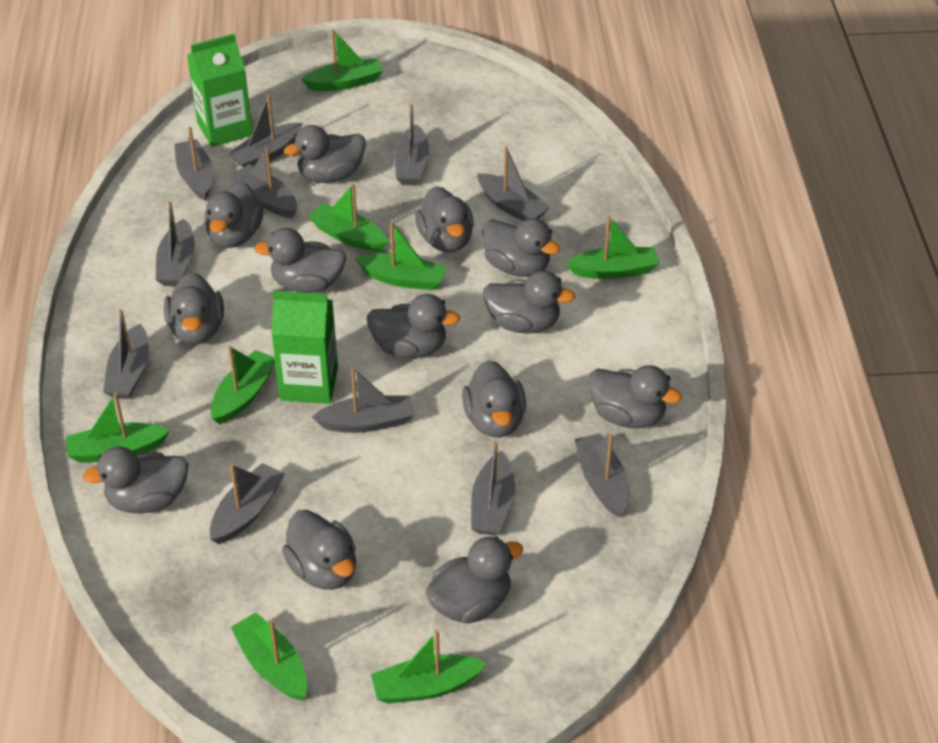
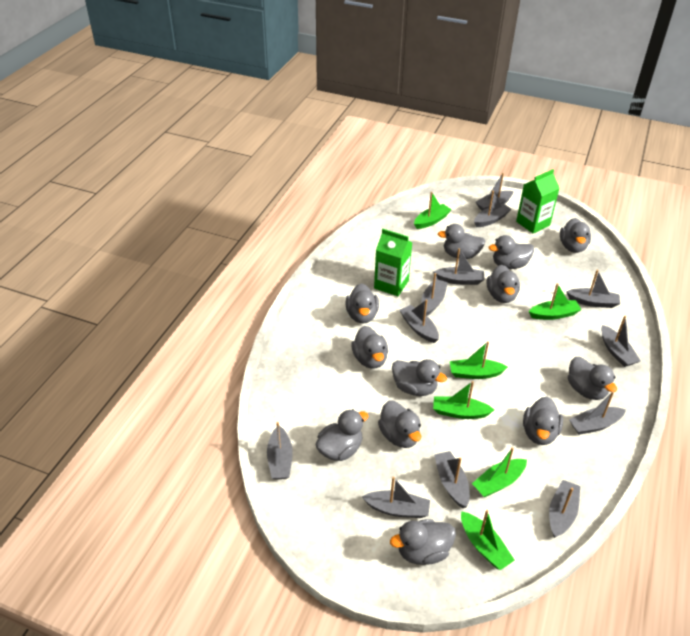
green boat: 8 -> 6
grey boat: 11 -> 12
grey duck: 13 -> 12

